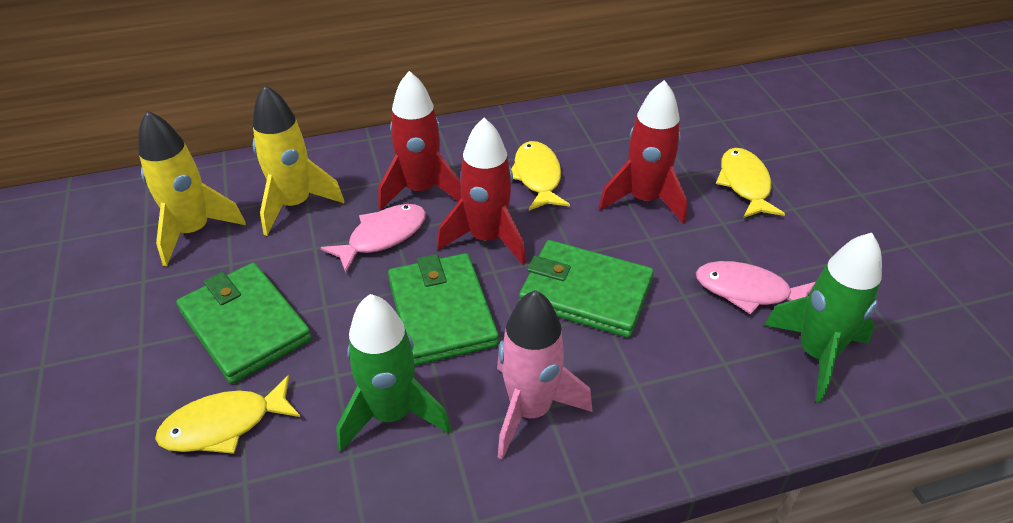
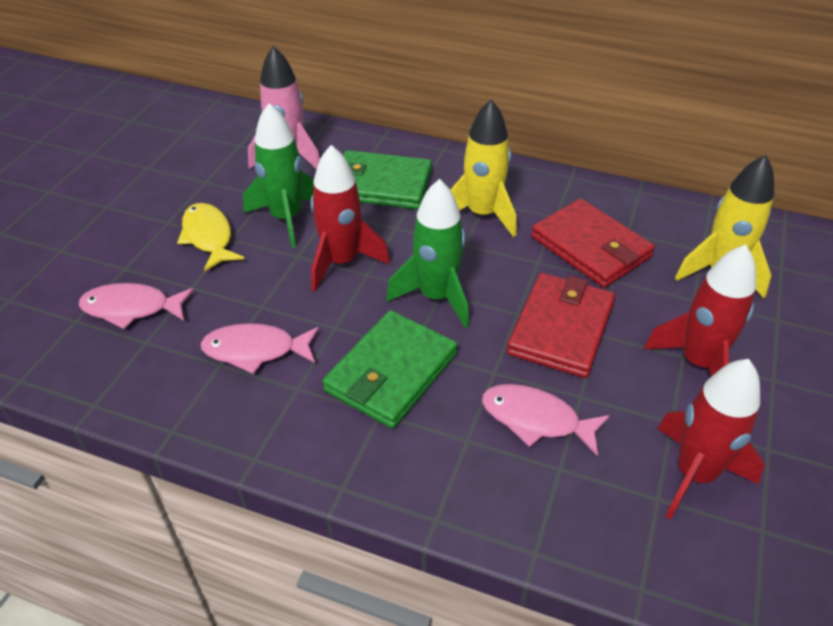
green wallet: 3 -> 2
pink fish: 2 -> 3
red wallet: 0 -> 2
yellow fish: 3 -> 1

